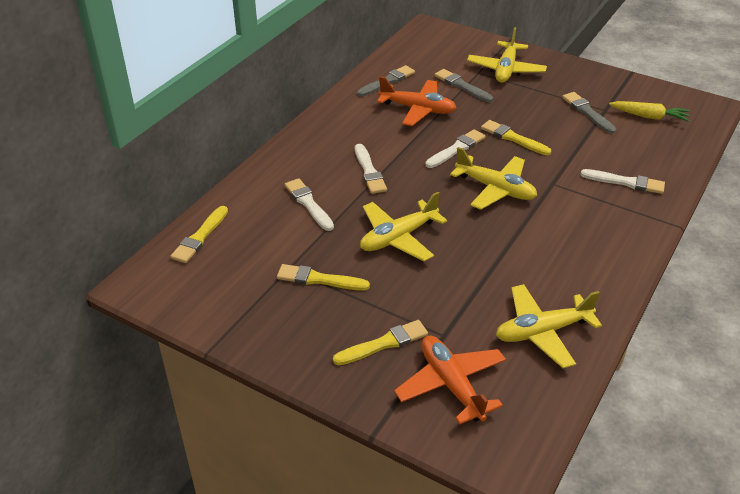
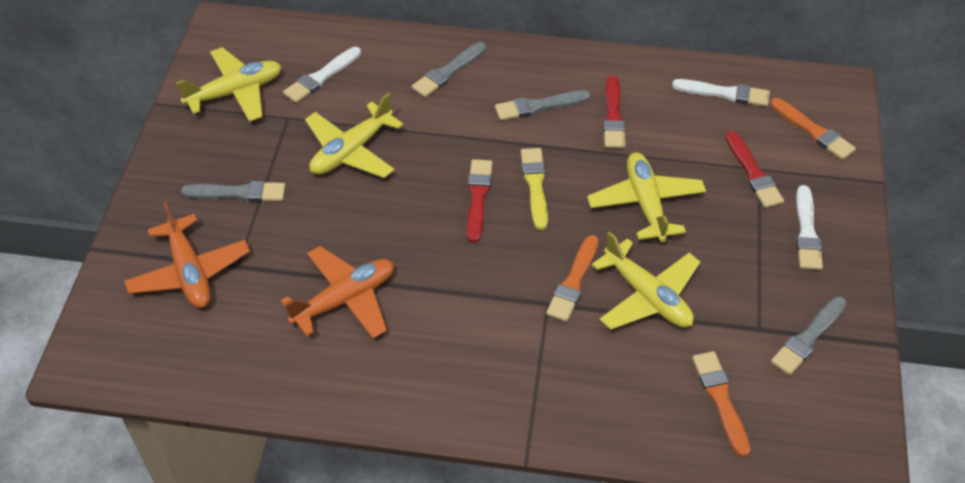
grey brush: 3 -> 4
orange brush: 0 -> 3
red brush: 0 -> 3
white brush: 4 -> 3
yellow brush: 4 -> 1
yellow carrot: 1 -> 0

